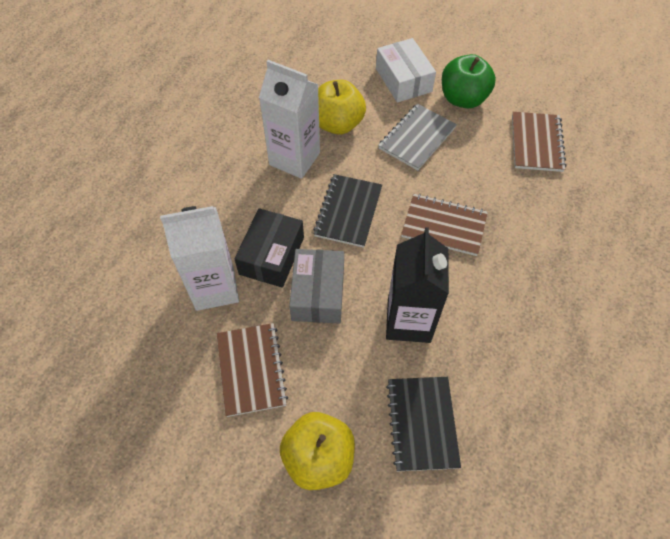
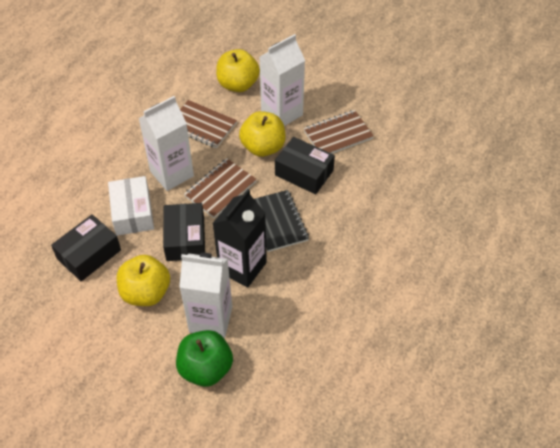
black box: 1 -> 3
black notebook: 2 -> 1
grey box: 1 -> 0
grey notebook: 1 -> 0
white carton: 2 -> 3
yellow apple: 2 -> 3

